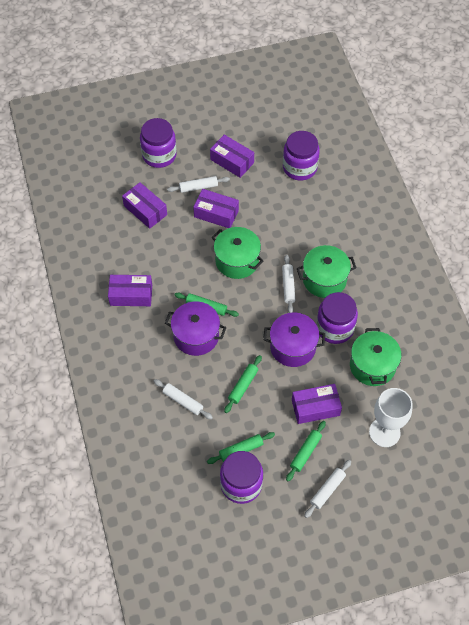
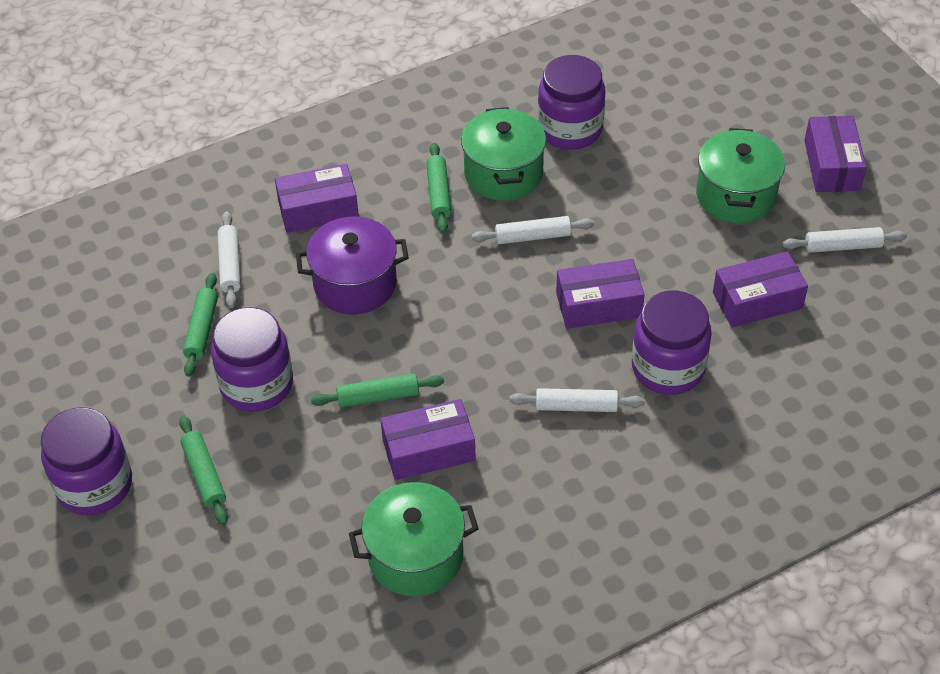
purple pot: 2 -> 1
white goblet: 1 -> 0

